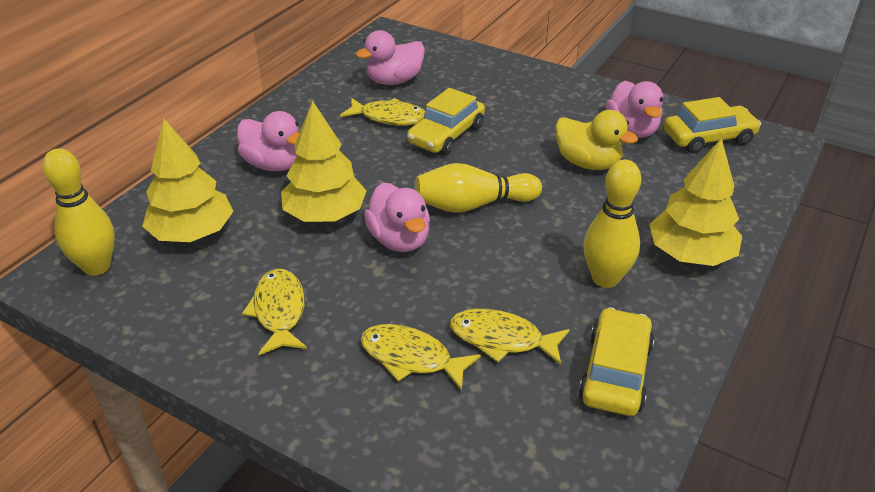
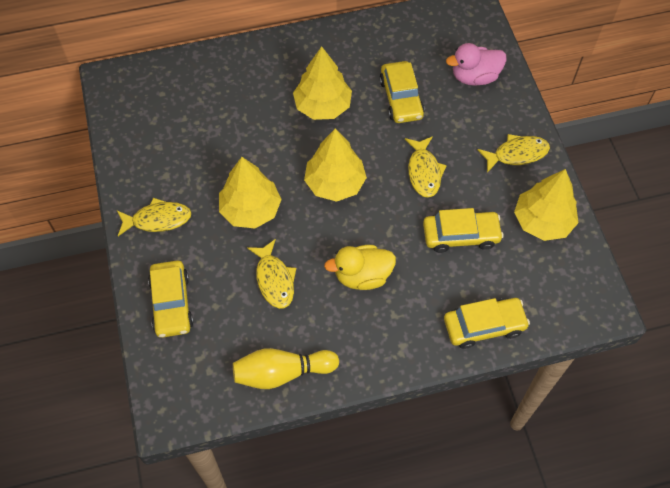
pink duck: 4 -> 1
yellow bowling pin: 3 -> 1
yellow car: 3 -> 4
yellow tree: 3 -> 4

